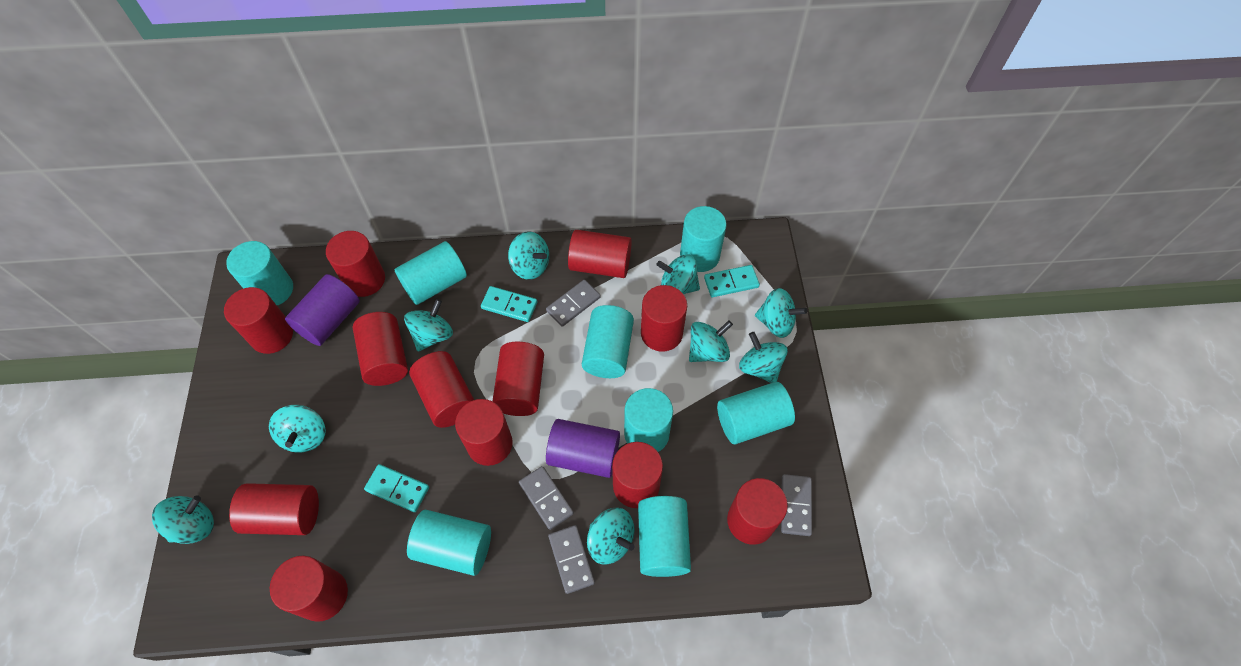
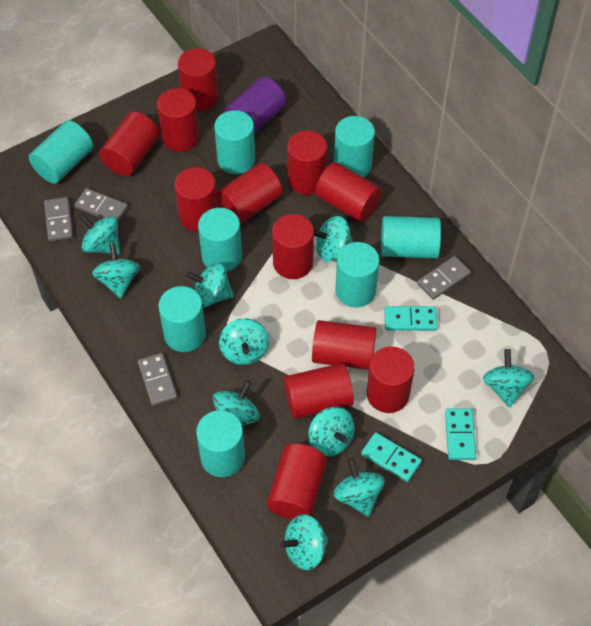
purple cylinder: 2 -> 1
turquoise spinning top: 9 -> 10

